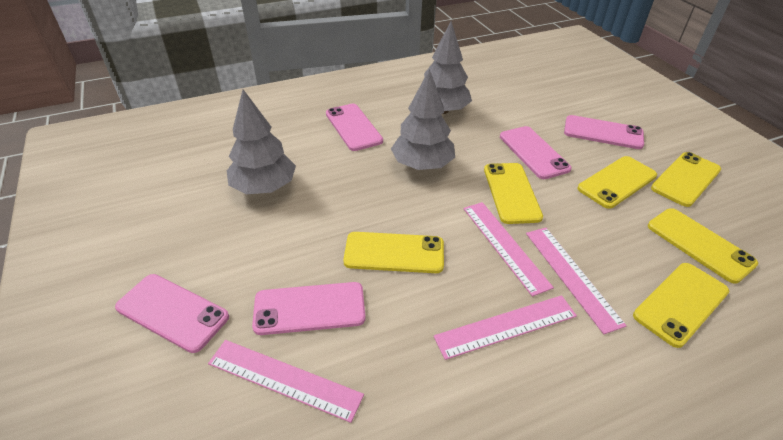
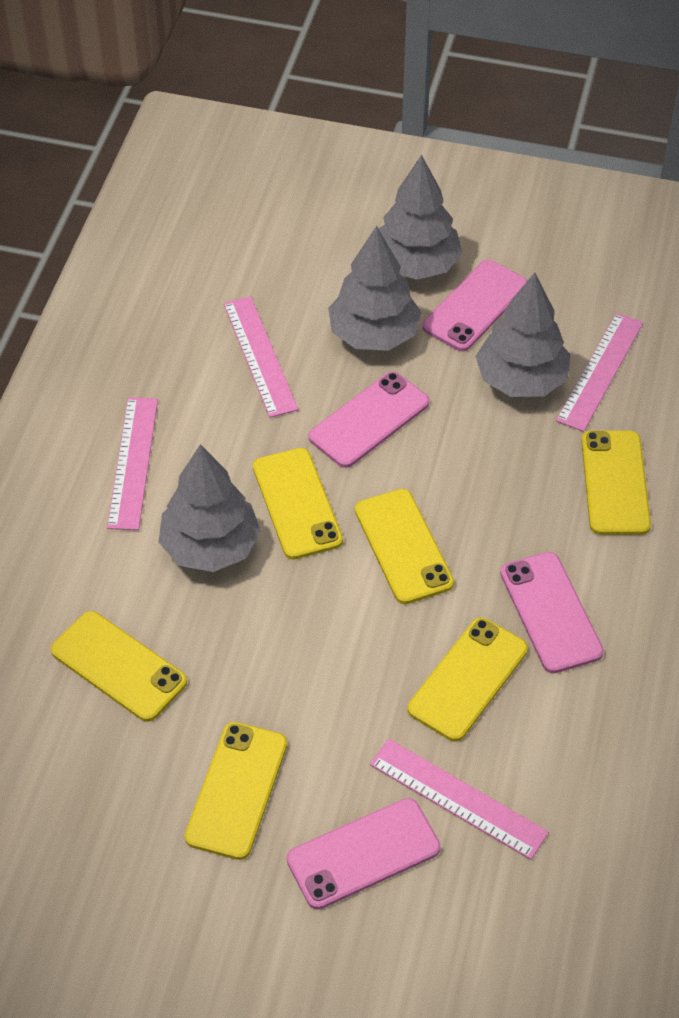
grey tree: 3 -> 4
pink phone: 5 -> 4

